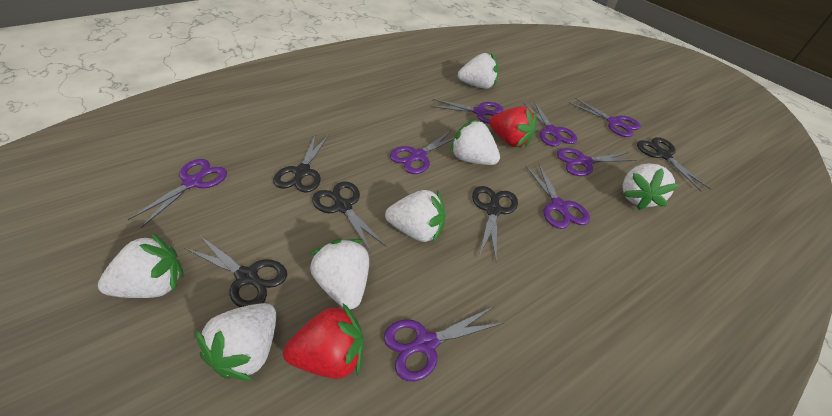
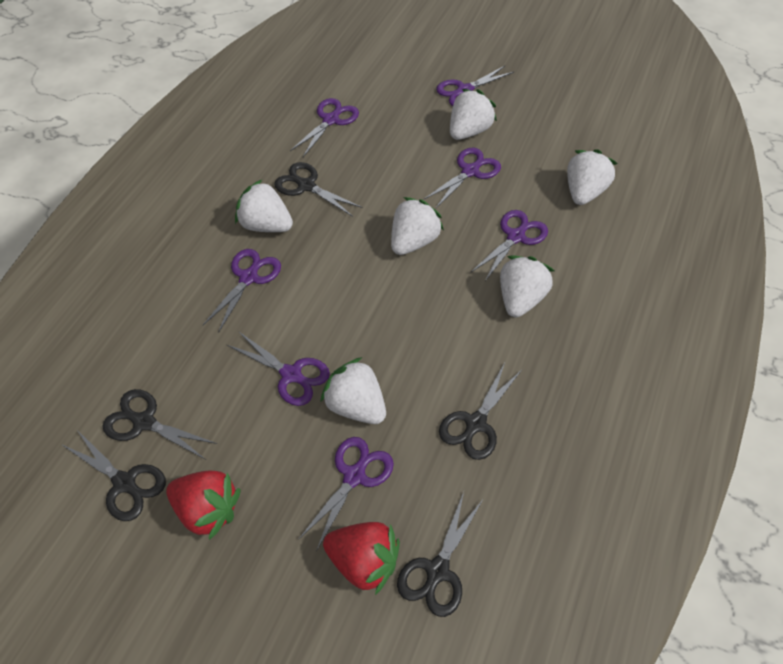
purple scissors: 8 -> 7
white strawberry: 7 -> 6

